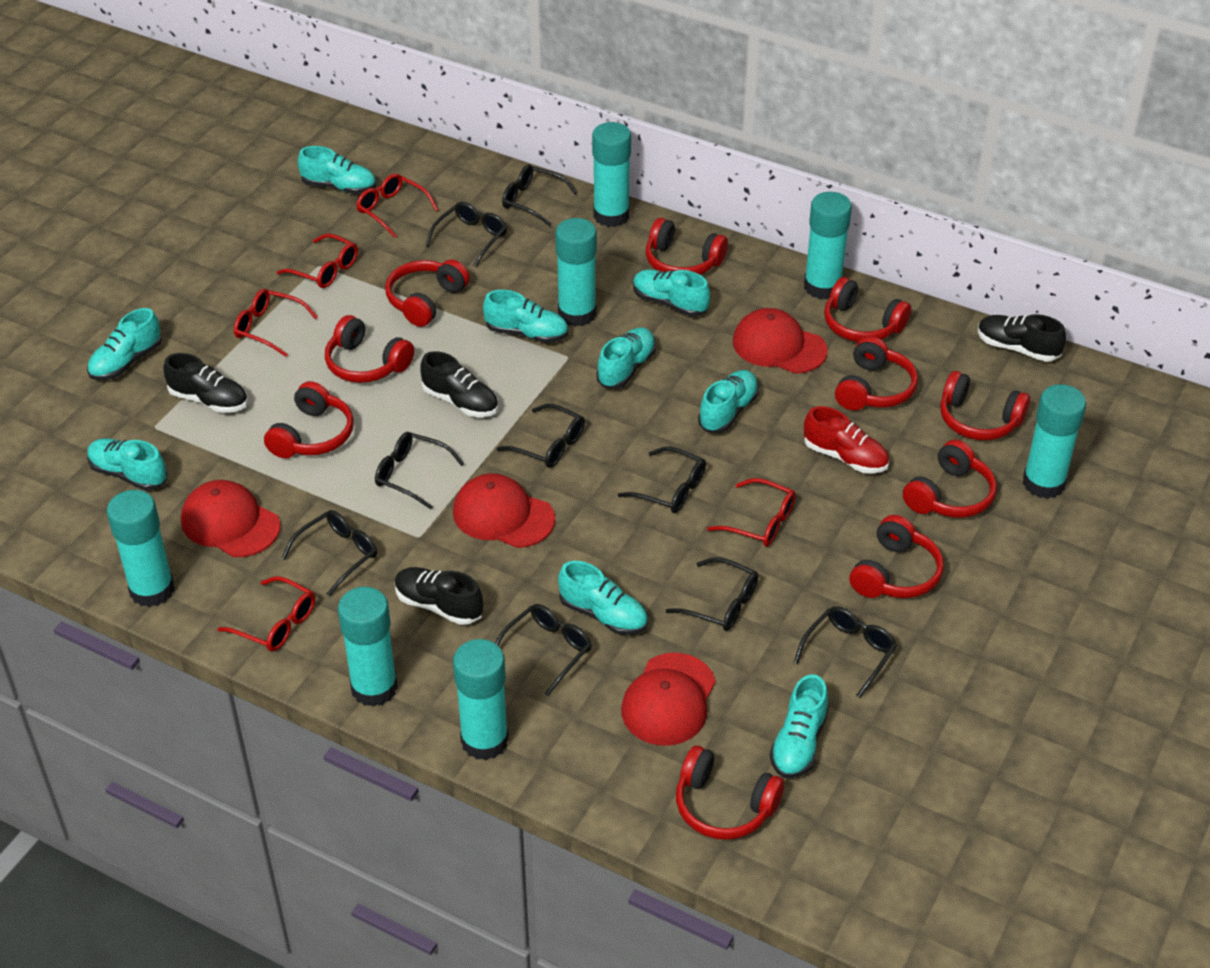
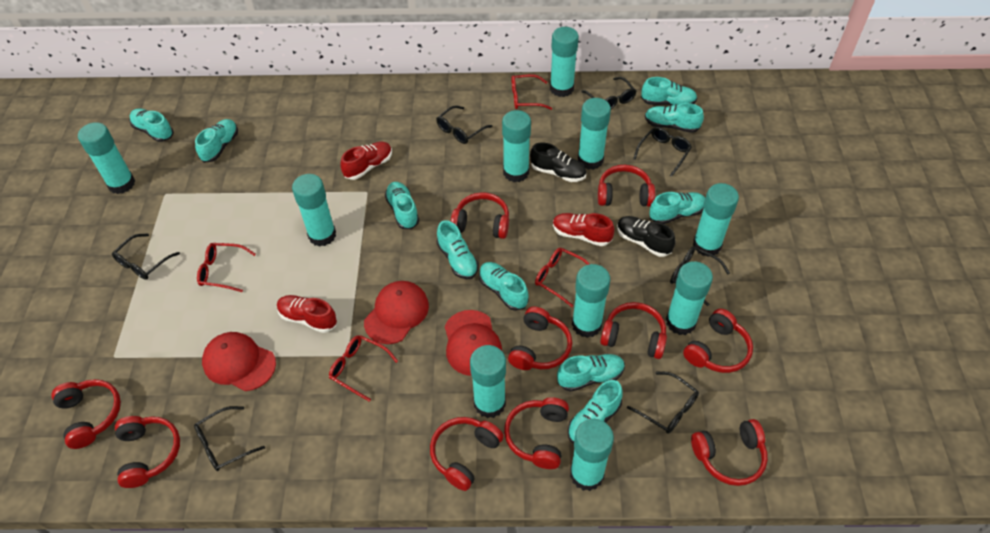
black glasses: 9 -> 7
black shoe: 4 -> 2
red cap: 4 -> 3
red glasses: 5 -> 4
red shoe: 1 -> 3
turquoise glue stick: 7 -> 10
turquoise shoe: 9 -> 10

